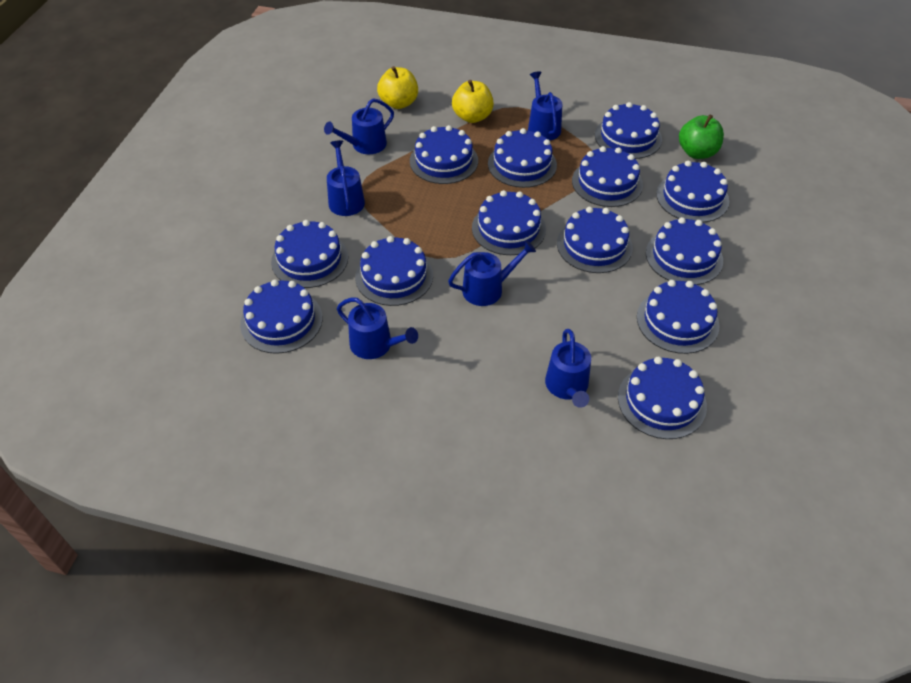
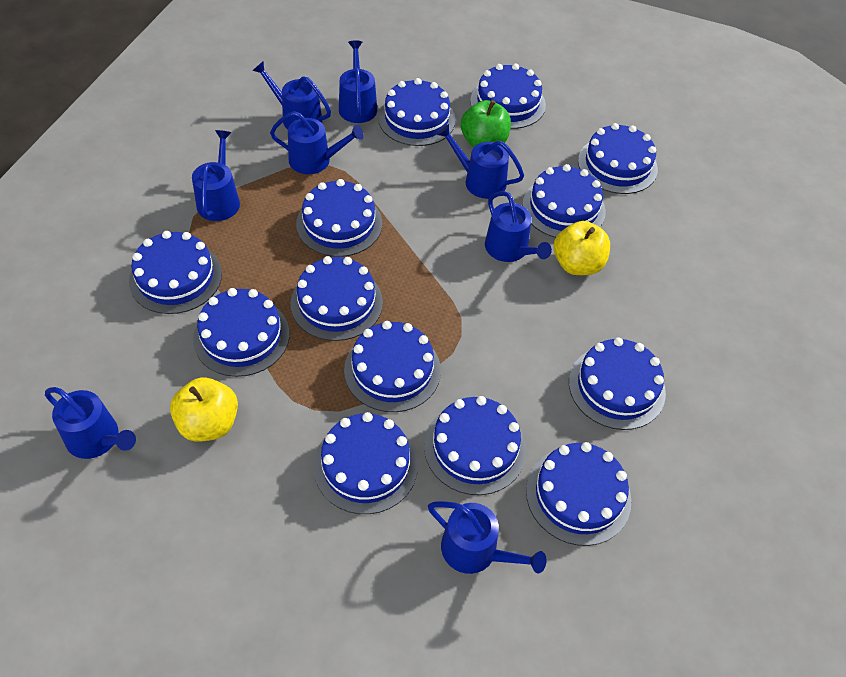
blue watering can: 6 -> 8

